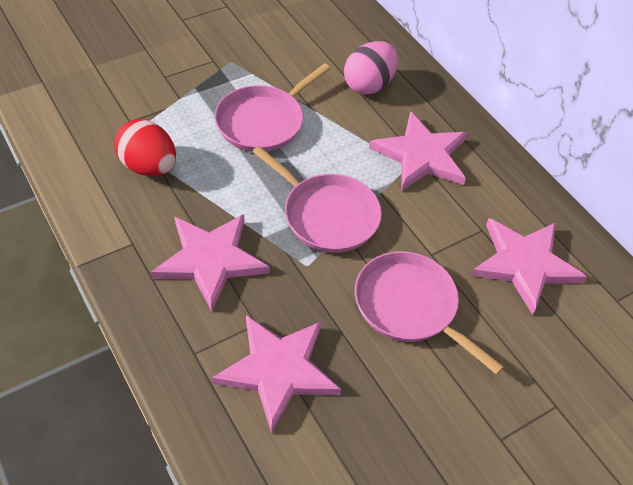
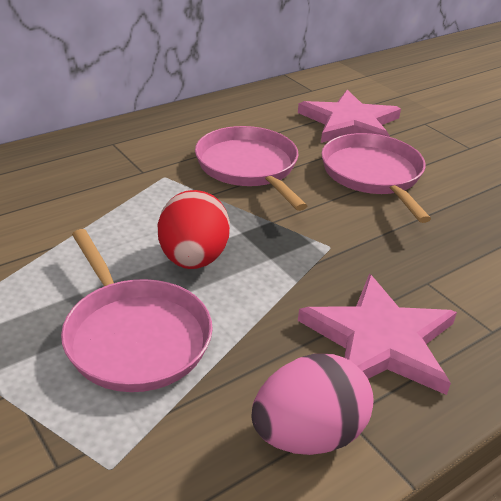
pink star: 4 -> 2

